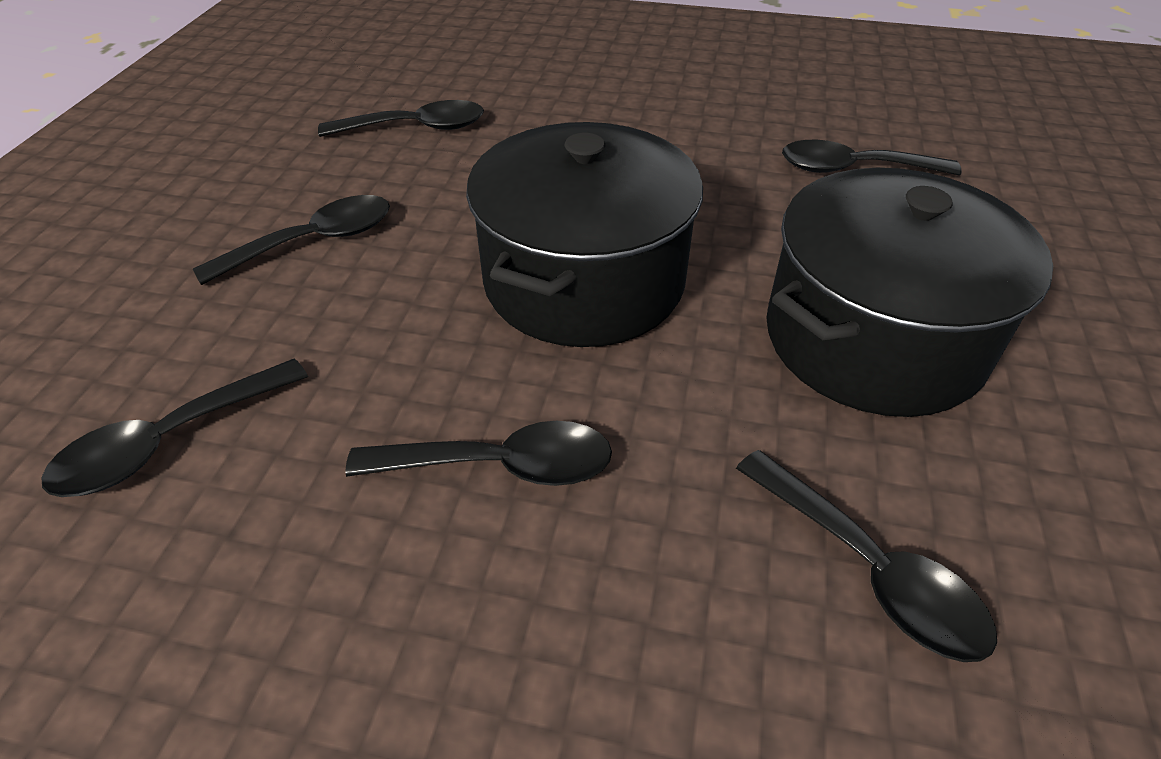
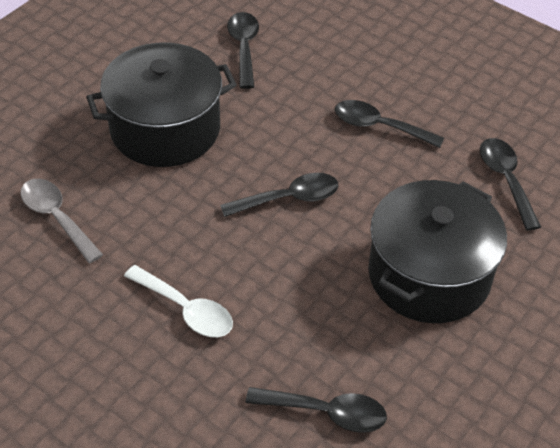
black spoon: 6 -> 5
grey spoon: 0 -> 1
white spoon: 0 -> 1

